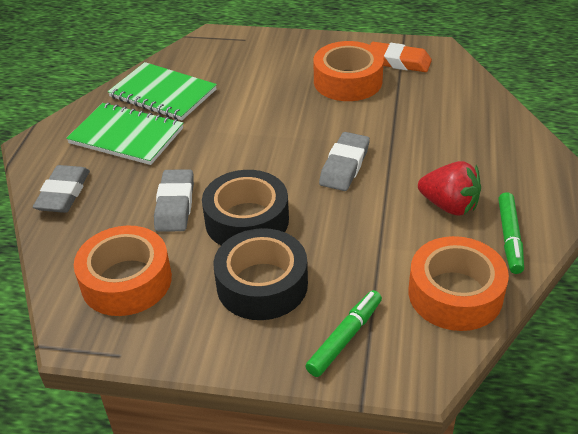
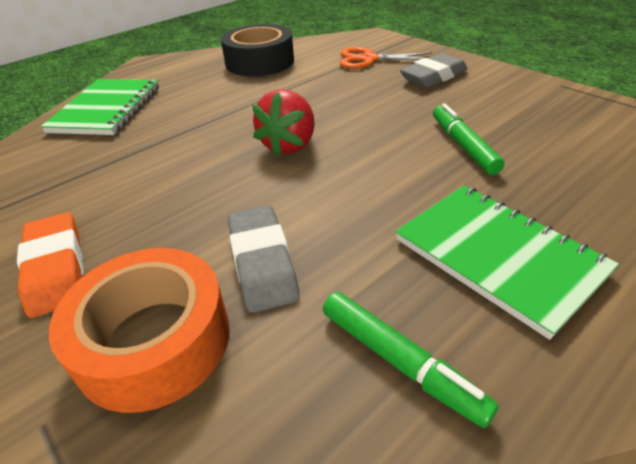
black tape: 2 -> 1
grey eraser: 3 -> 2
orange scissors: 0 -> 1
orange tape: 3 -> 1

